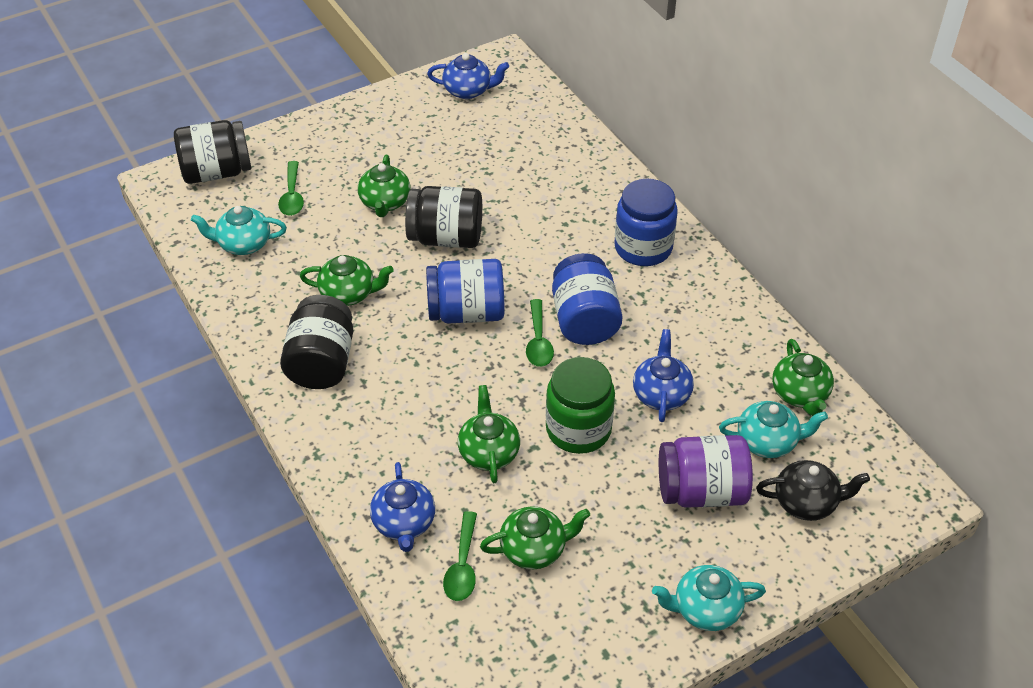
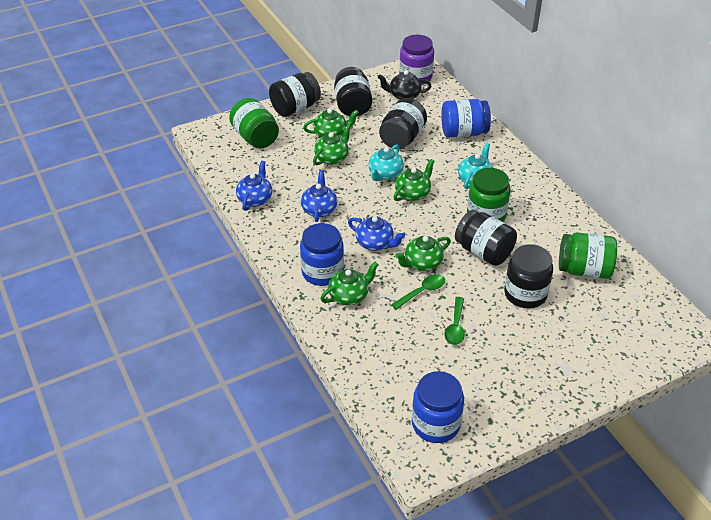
black jar: 3 -> 5
green jar: 1 -> 3
green spoon: 3 -> 2
turquoise teapot: 3 -> 2

